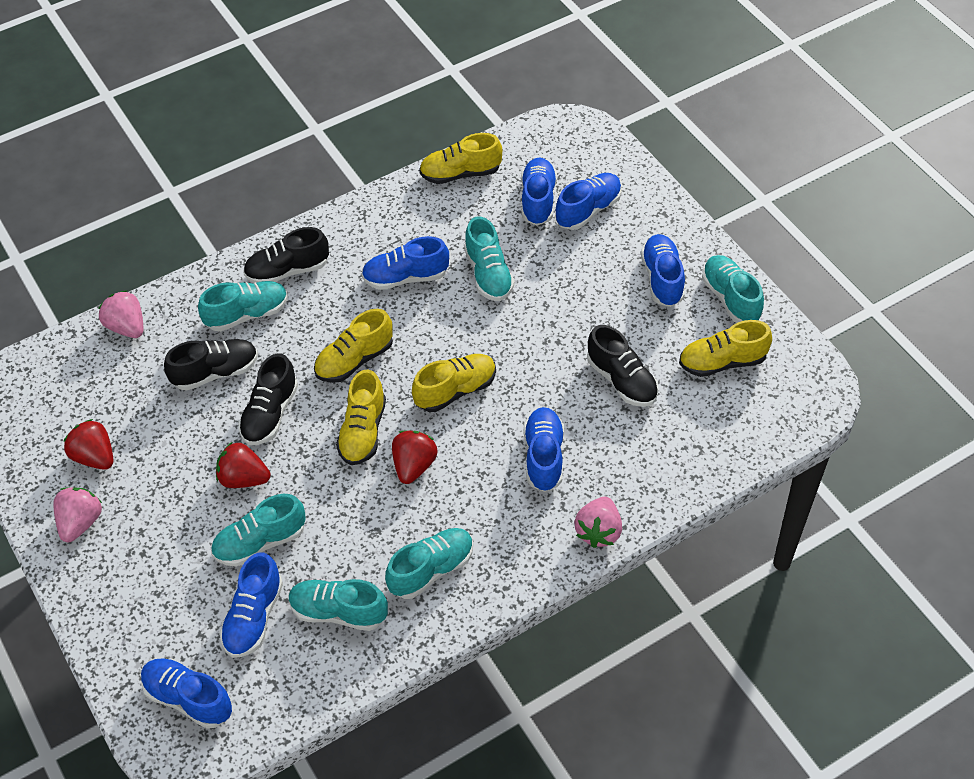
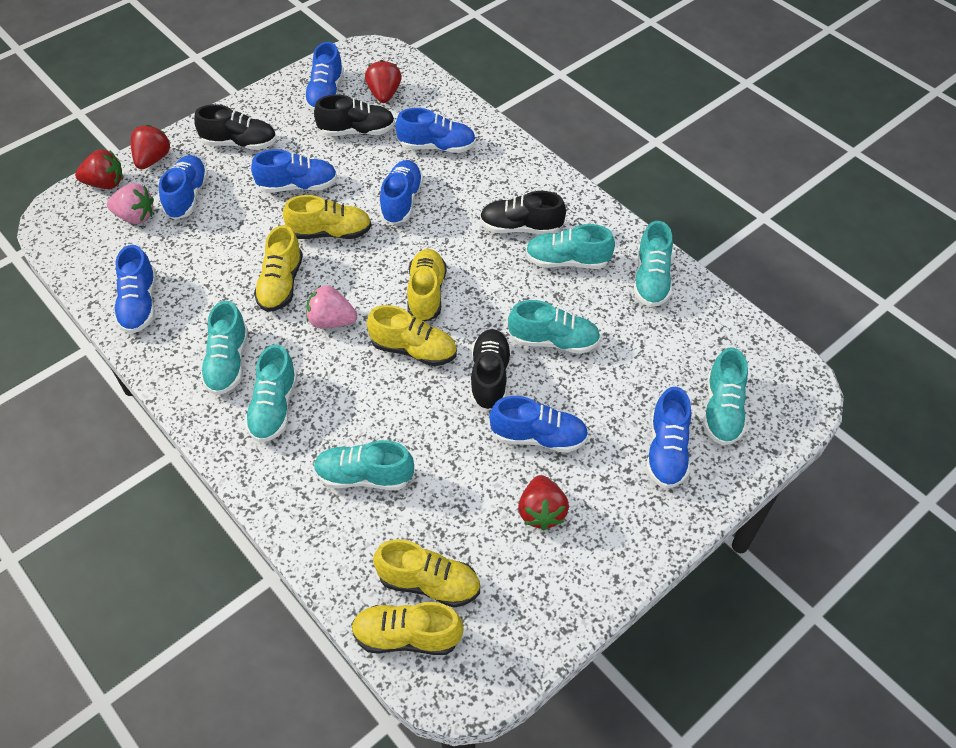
blue shoe: 7 -> 8
pink strawberry: 3 -> 2
red strawberry: 3 -> 4
turquoise shoe: 6 -> 7
yellow shoe: 5 -> 6

